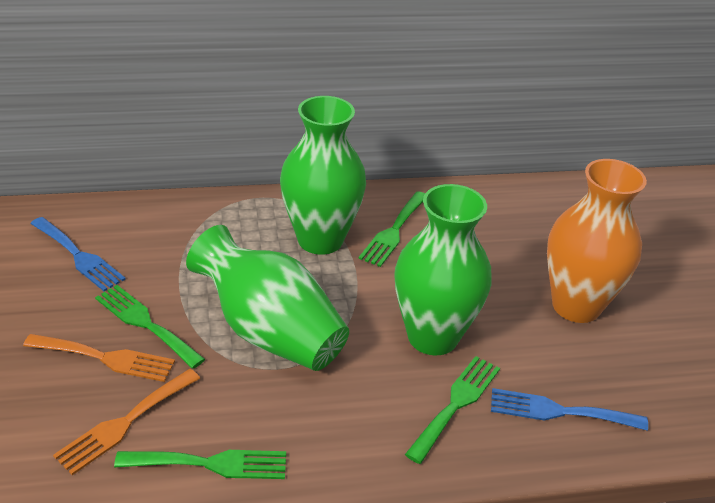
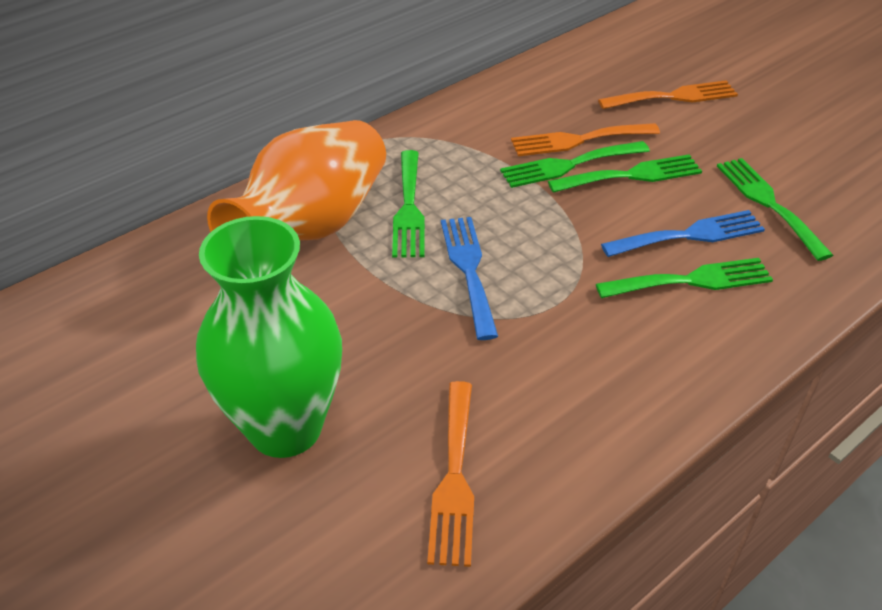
green fork: 4 -> 5
green vase: 3 -> 1
orange fork: 2 -> 3

